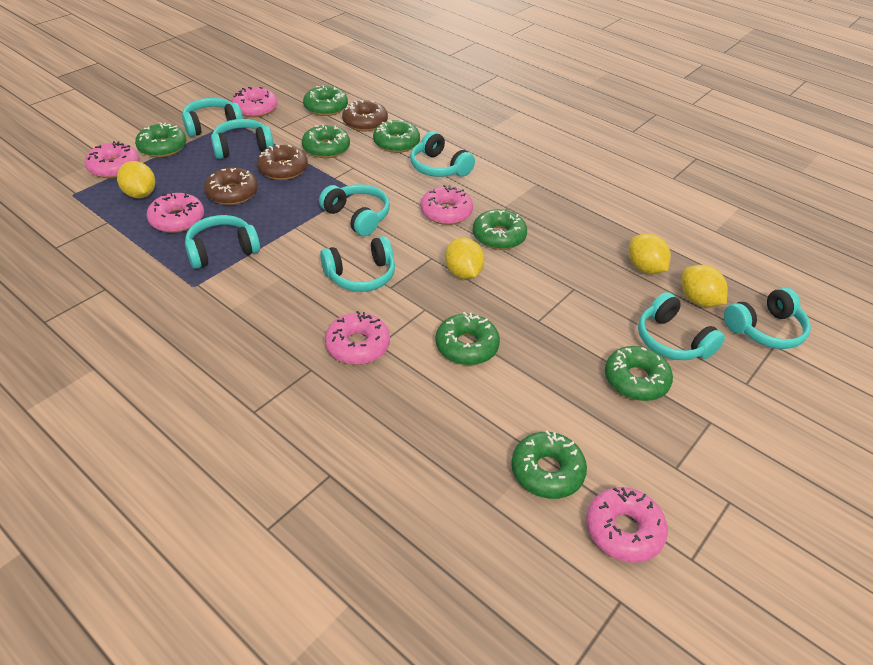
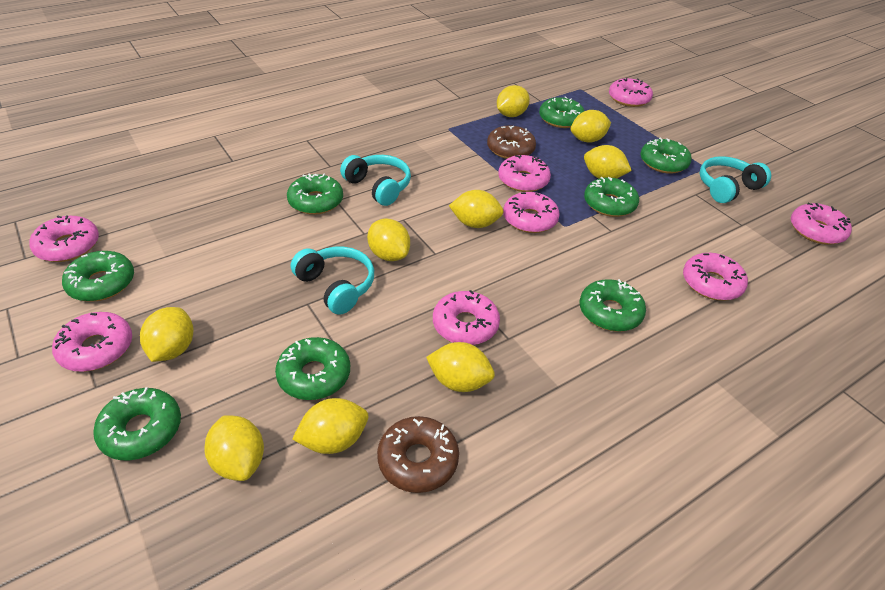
brown donut: 3 -> 2
pink donut: 6 -> 8
turquoise headphones: 8 -> 3
yellow lemon: 4 -> 9

